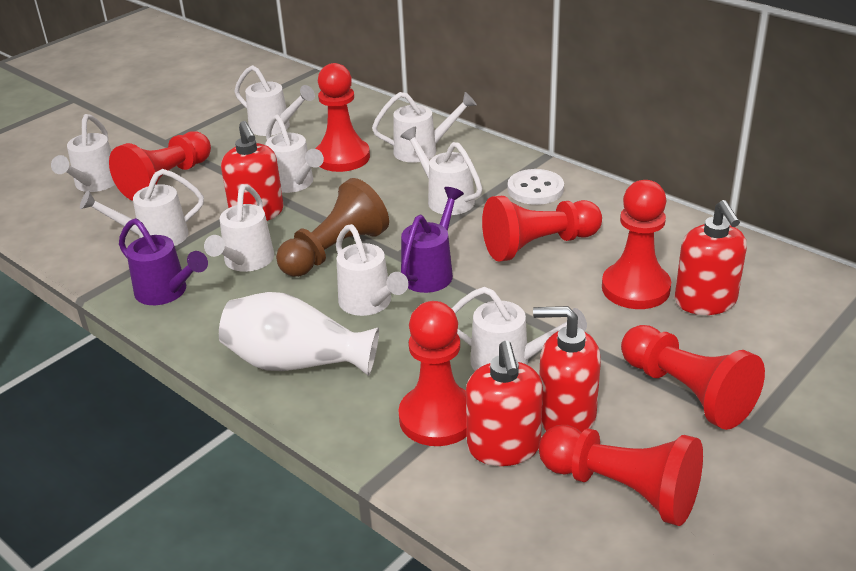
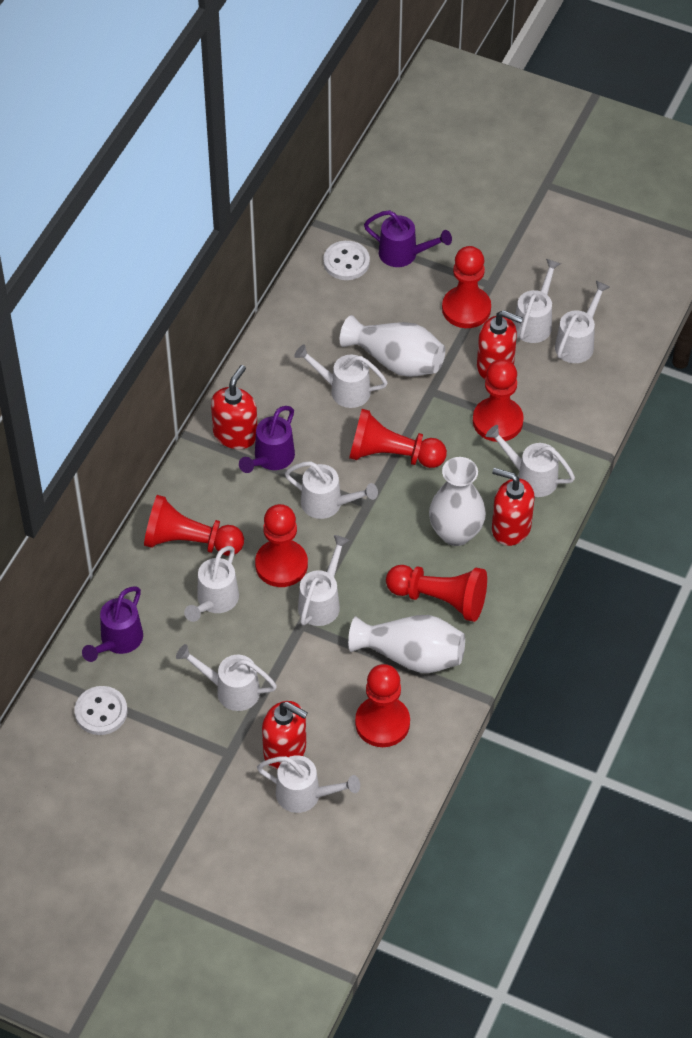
brown pawn: 1 -> 0
purple watering can: 2 -> 3
white button: 1 -> 2
white vase: 1 -> 3

